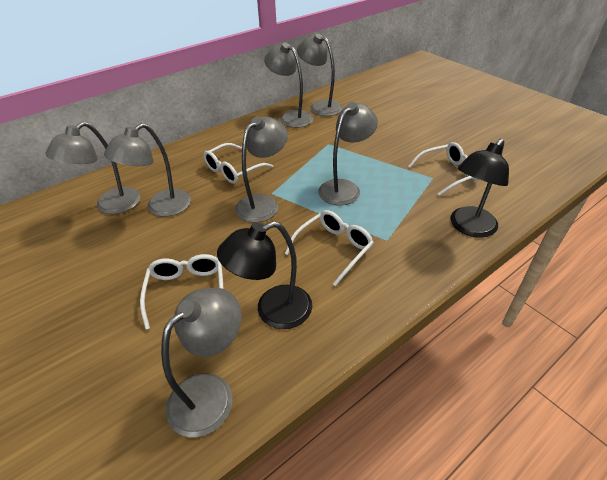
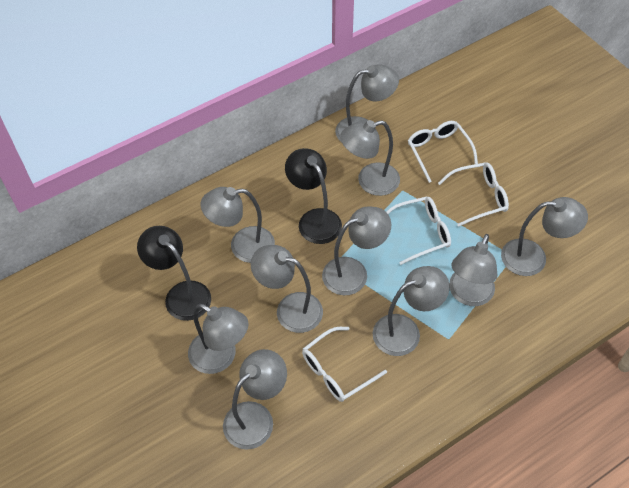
grey lamp: 7 -> 10

